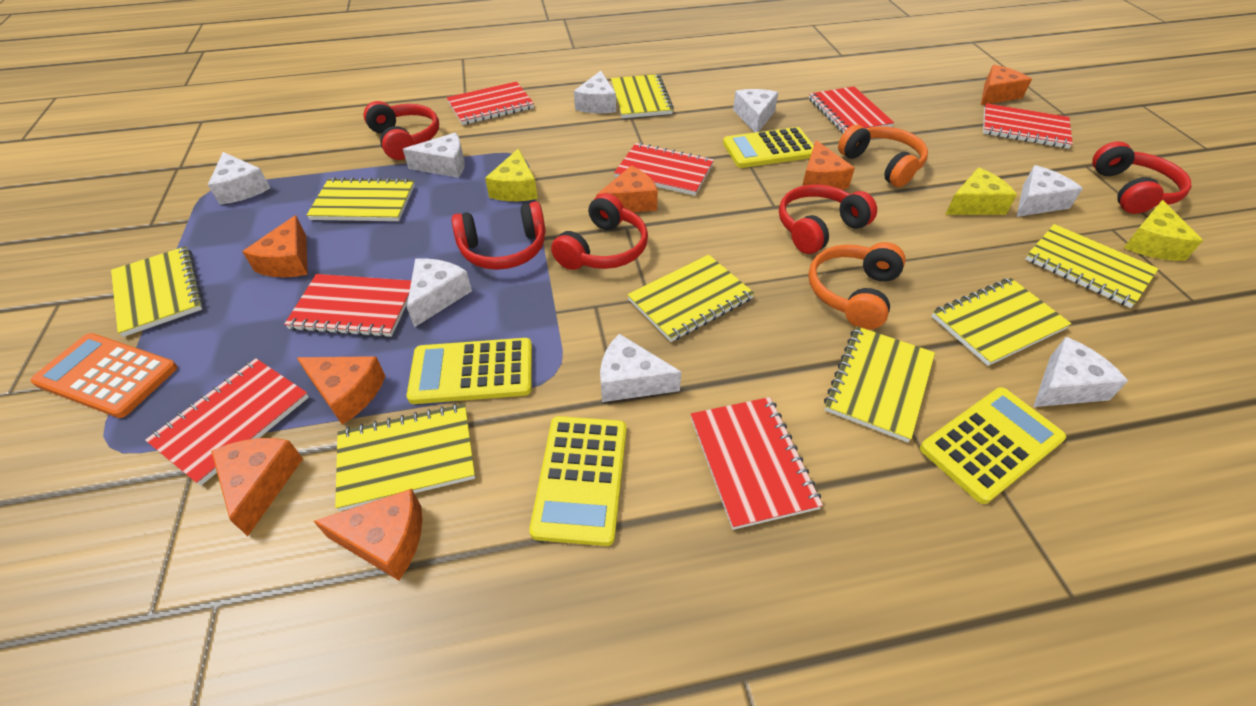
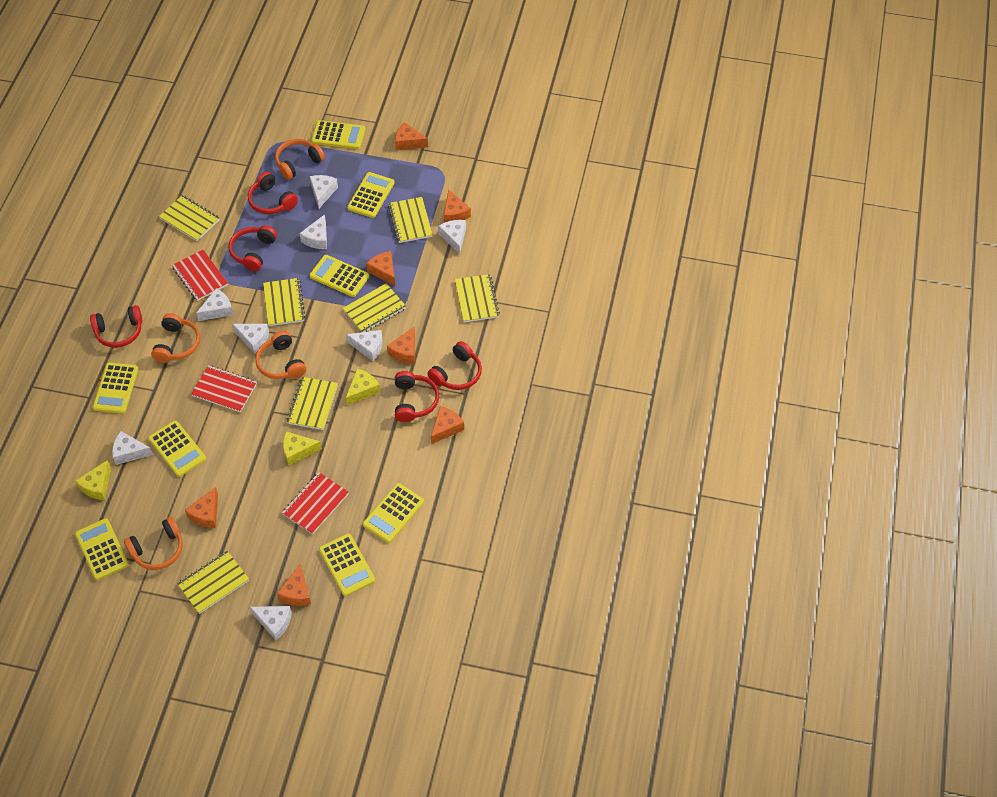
orange calculator: 1 -> 0
orange headphones: 2 -> 4
red notebook: 7 -> 3
yellow calculator: 4 -> 8
yellow notebook: 8 -> 7

